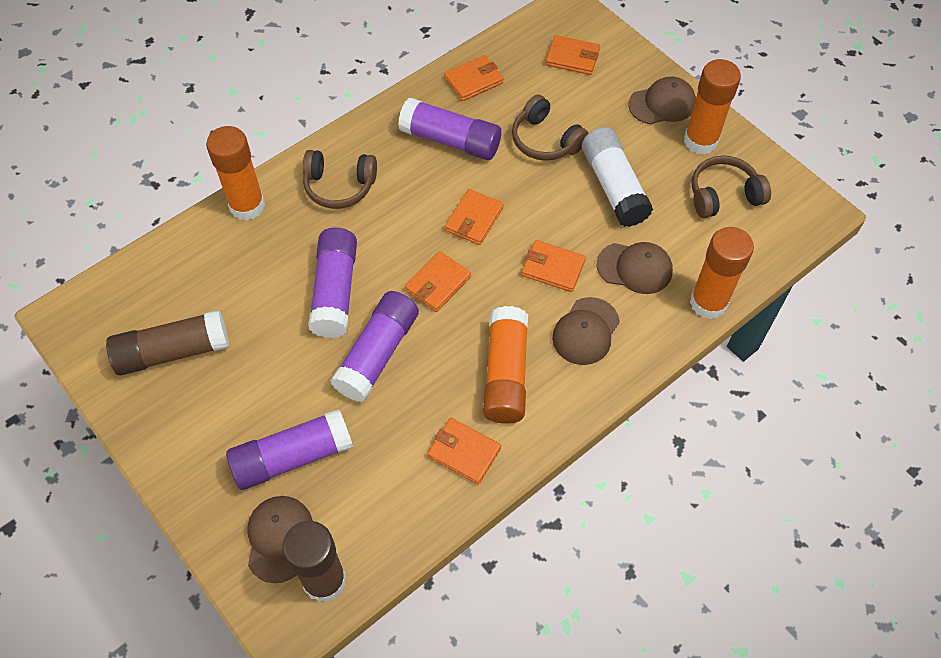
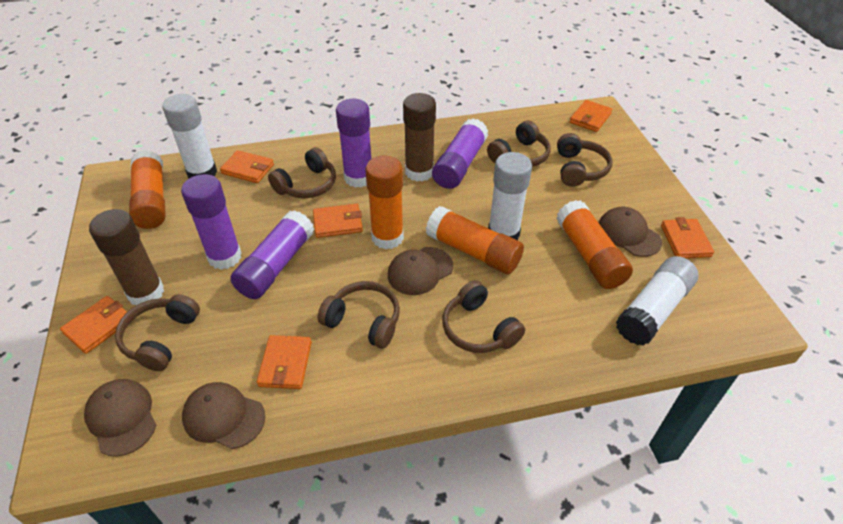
brown headphones: 3 -> 6
white glue stick: 1 -> 3

